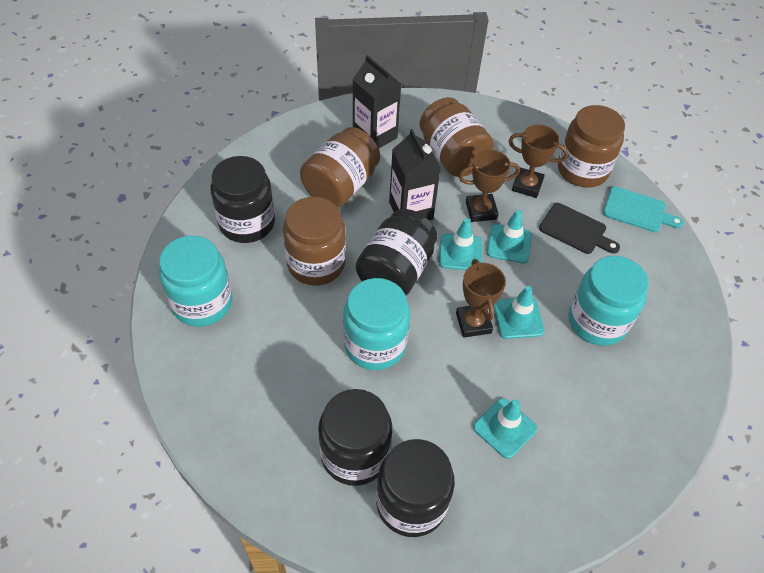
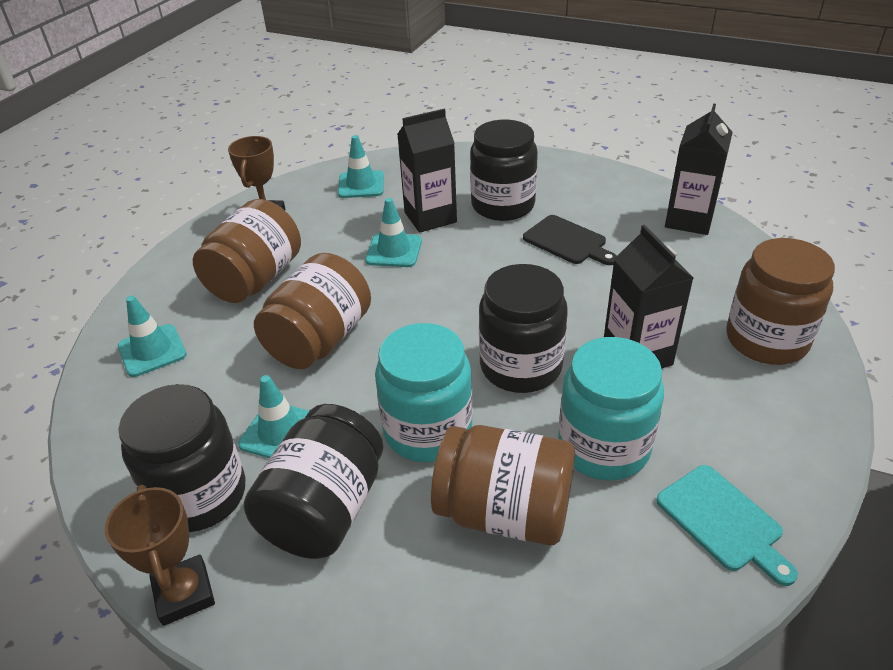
black carton: 2 -> 3
brown trophy: 3 -> 2
turquoise jar: 3 -> 2

